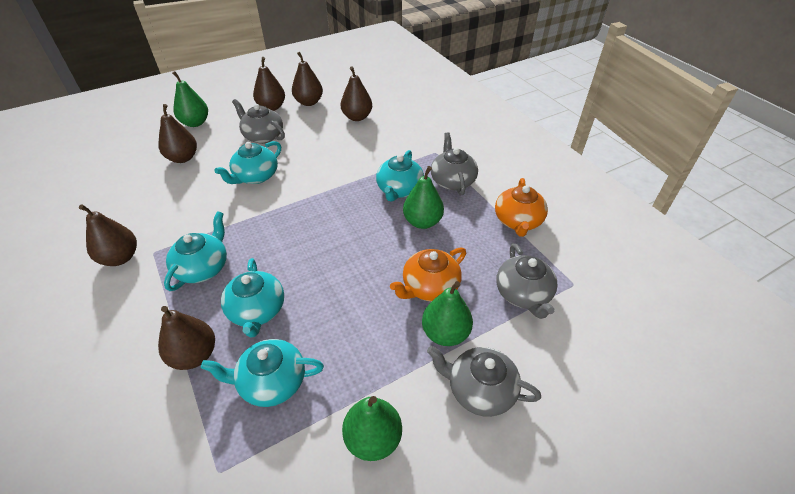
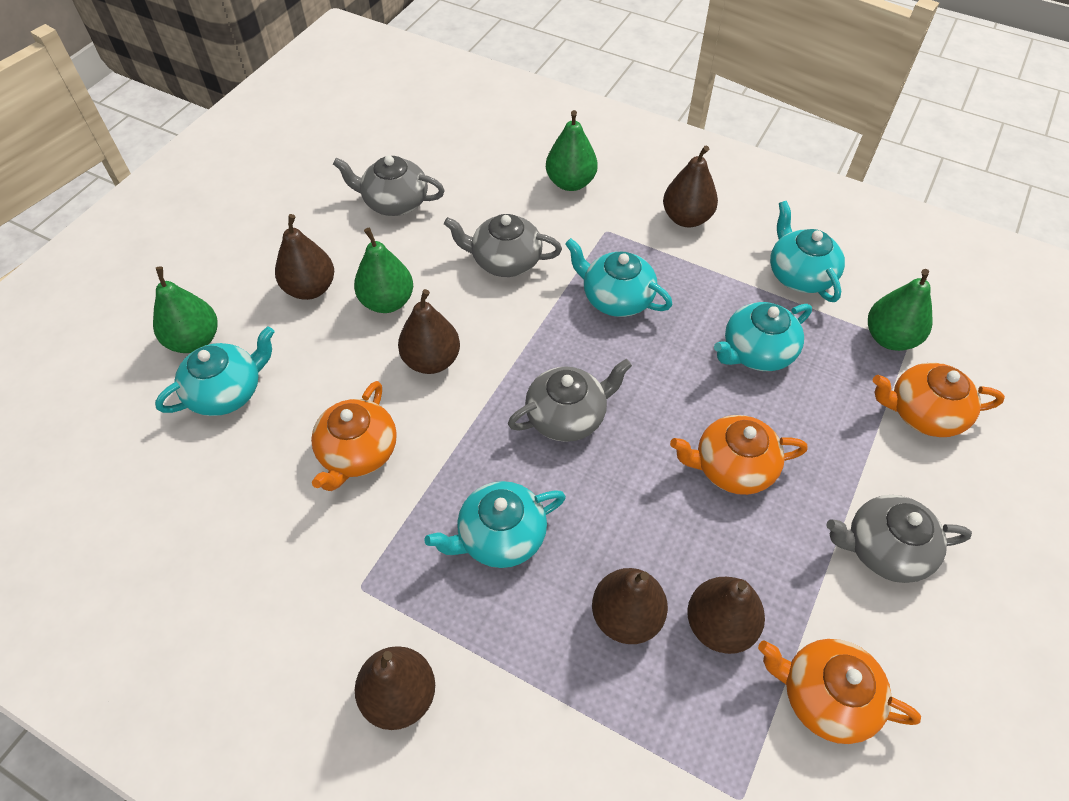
orange teapot: 2 -> 4

